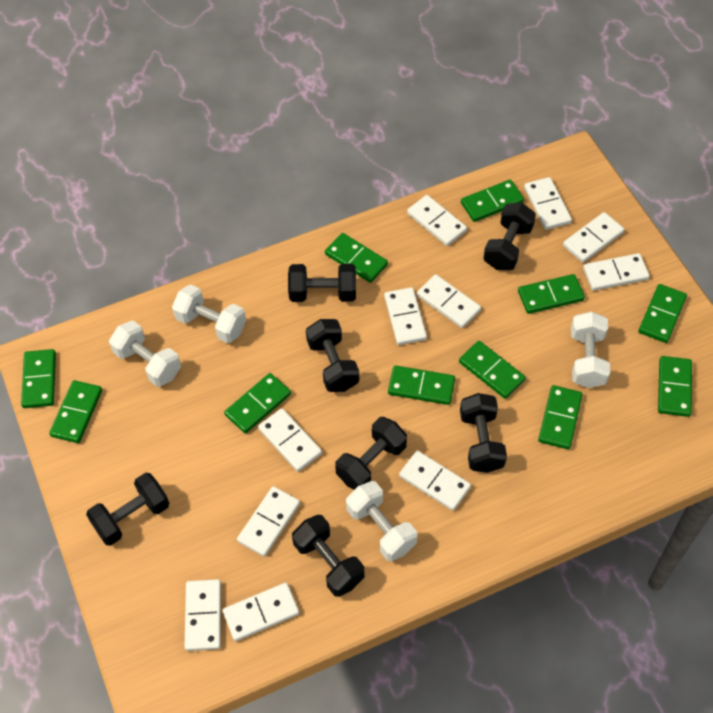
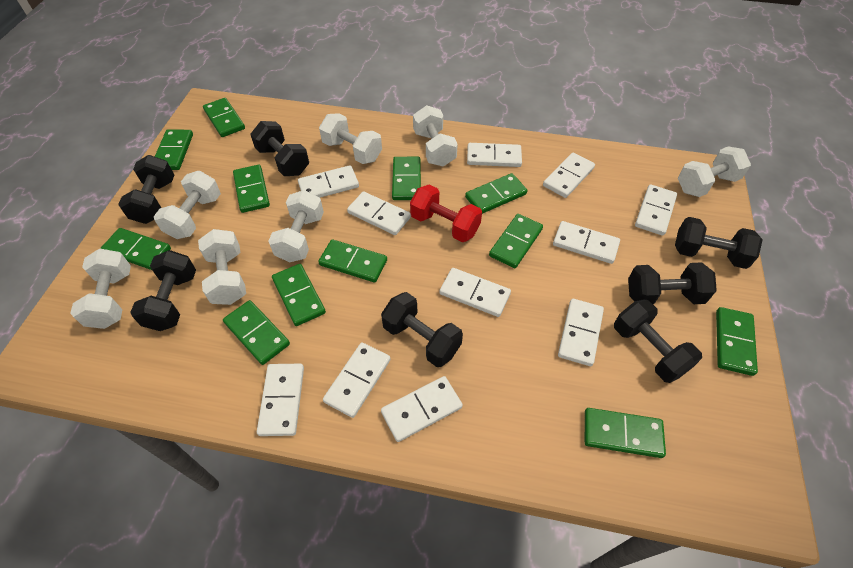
green domino: 11 -> 12
red dumbbell: 0 -> 1
white dumbbell: 4 -> 7

